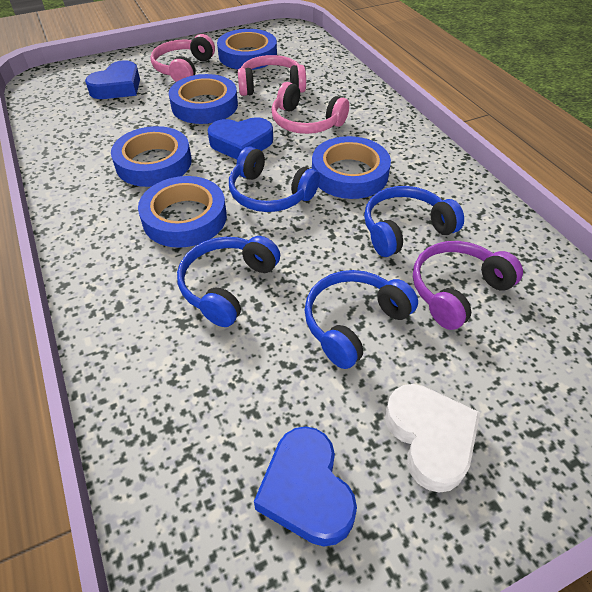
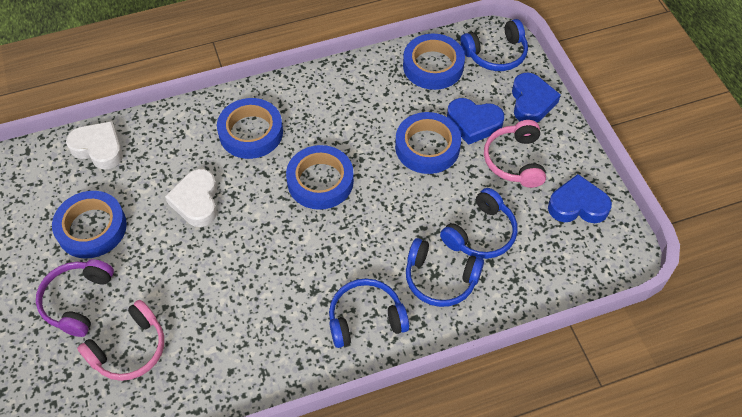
pink headphones: 3 -> 2
white heart: 1 -> 2

